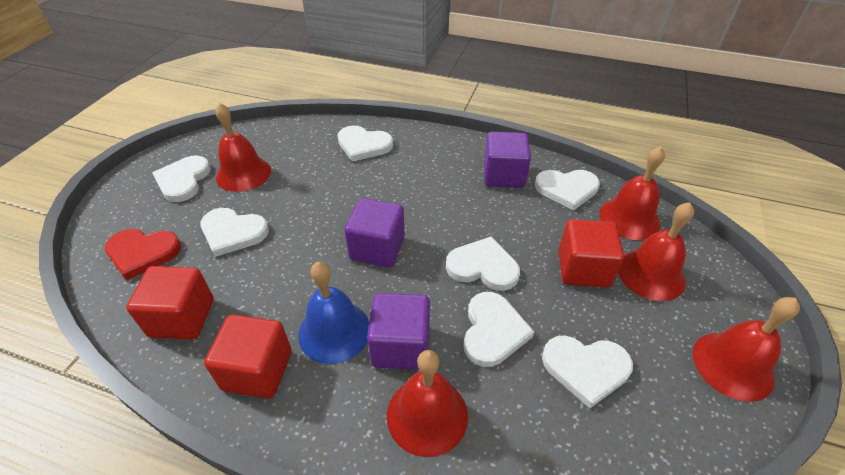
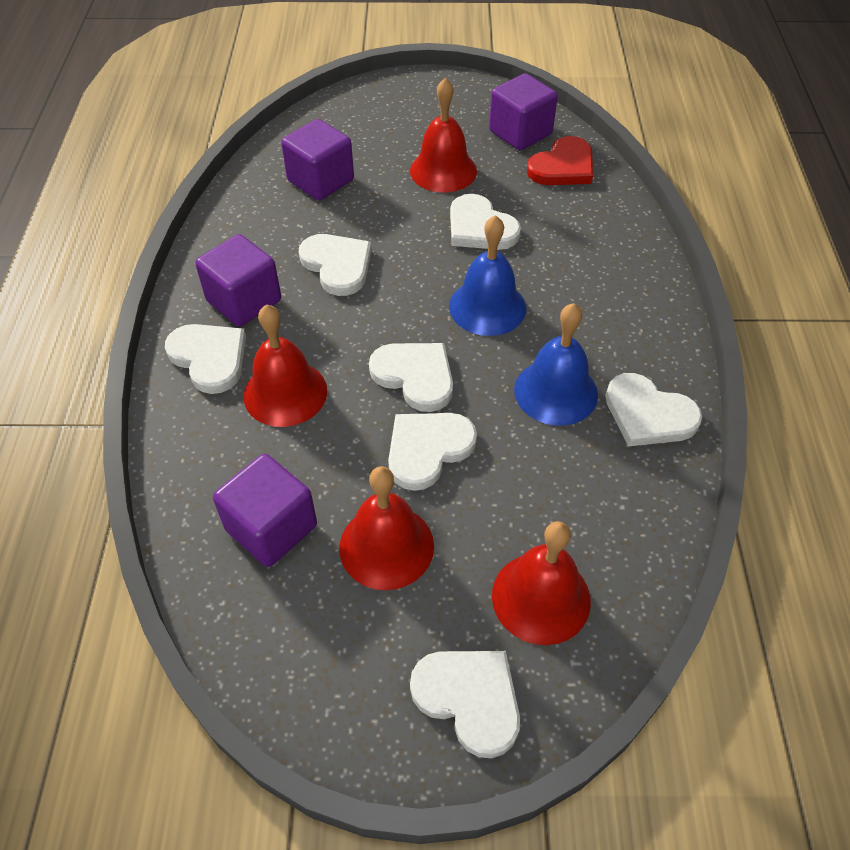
blue bell: 1 -> 2
purple cube: 3 -> 4
red bell: 5 -> 4
red cube: 3 -> 0

